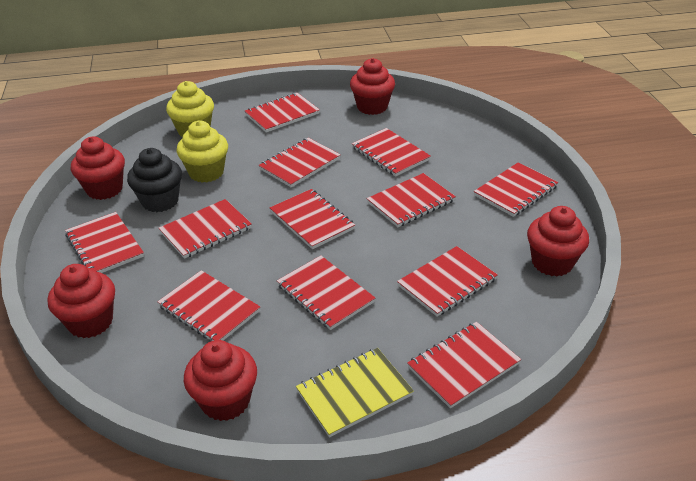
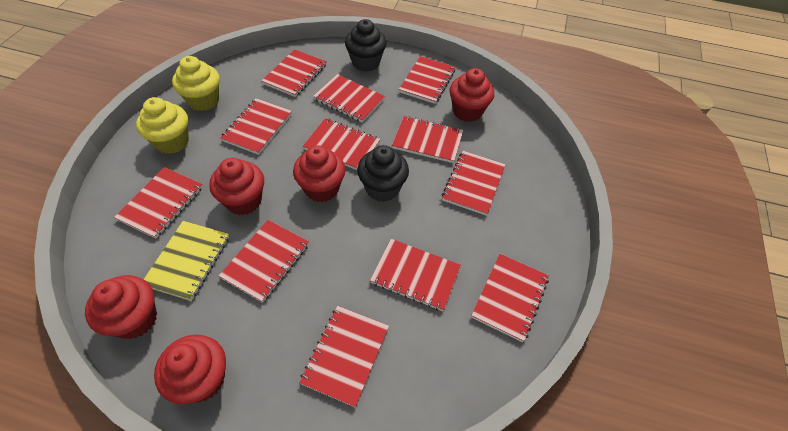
black cupcake: 1 -> 2

